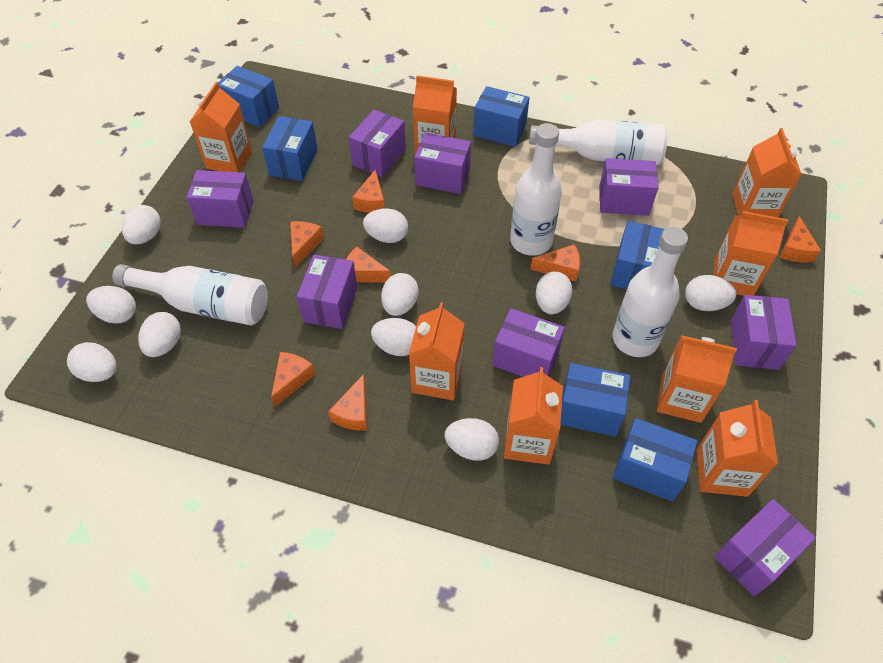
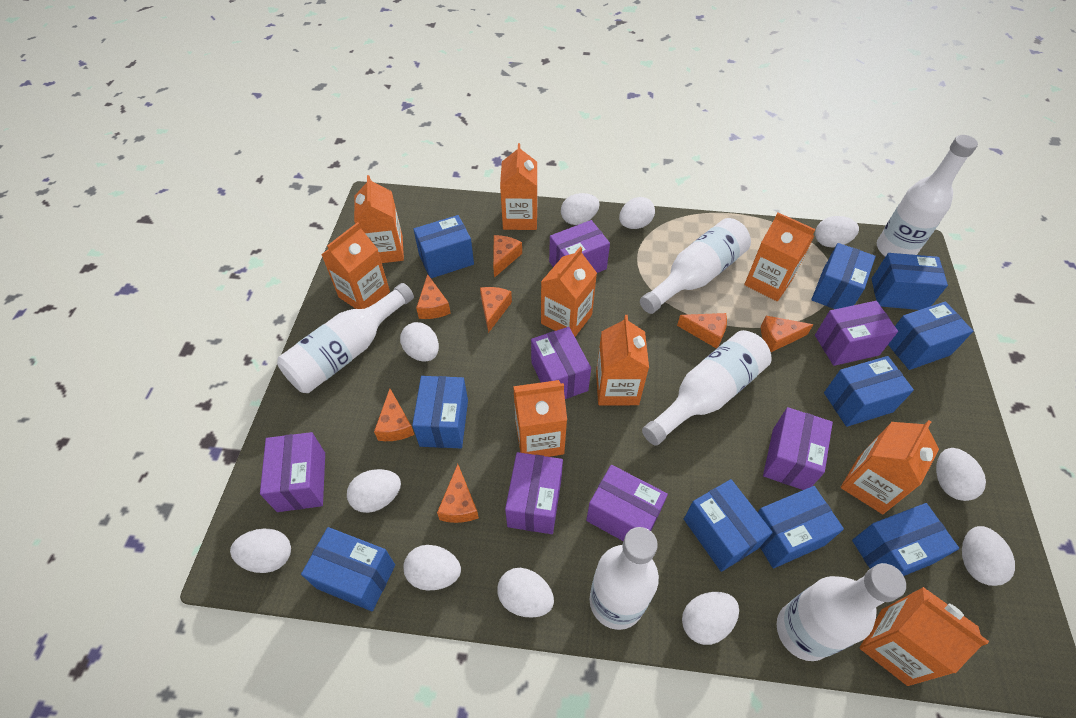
blue box: 6 -> 10
orange carton: 8 -> 9
purple box: 8 -> 7
white bottle: 4 -> 6
white egg: 10 -> 11

